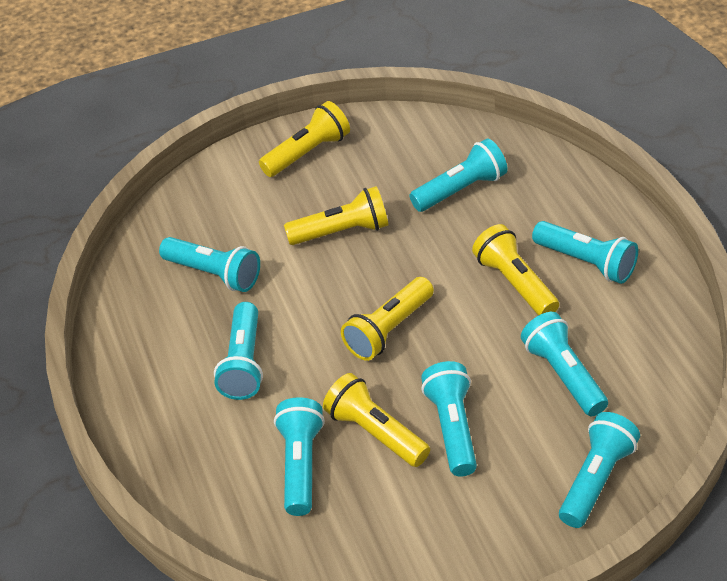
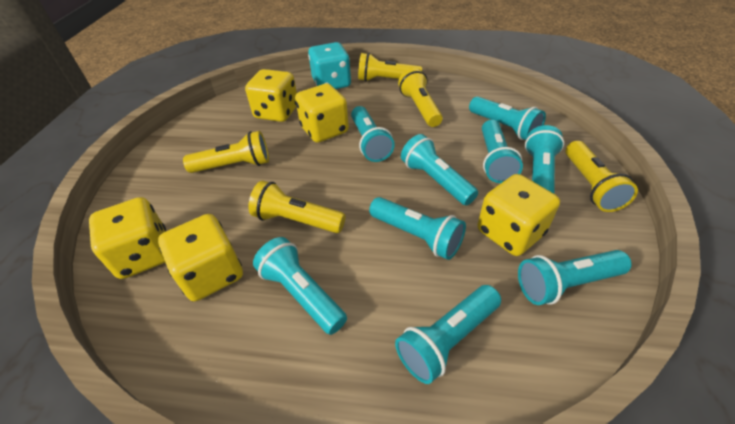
turquoise dice: 0 -> 1
turquoise flashlight: 8 -> 9
yellow dice: 0 -> 5

